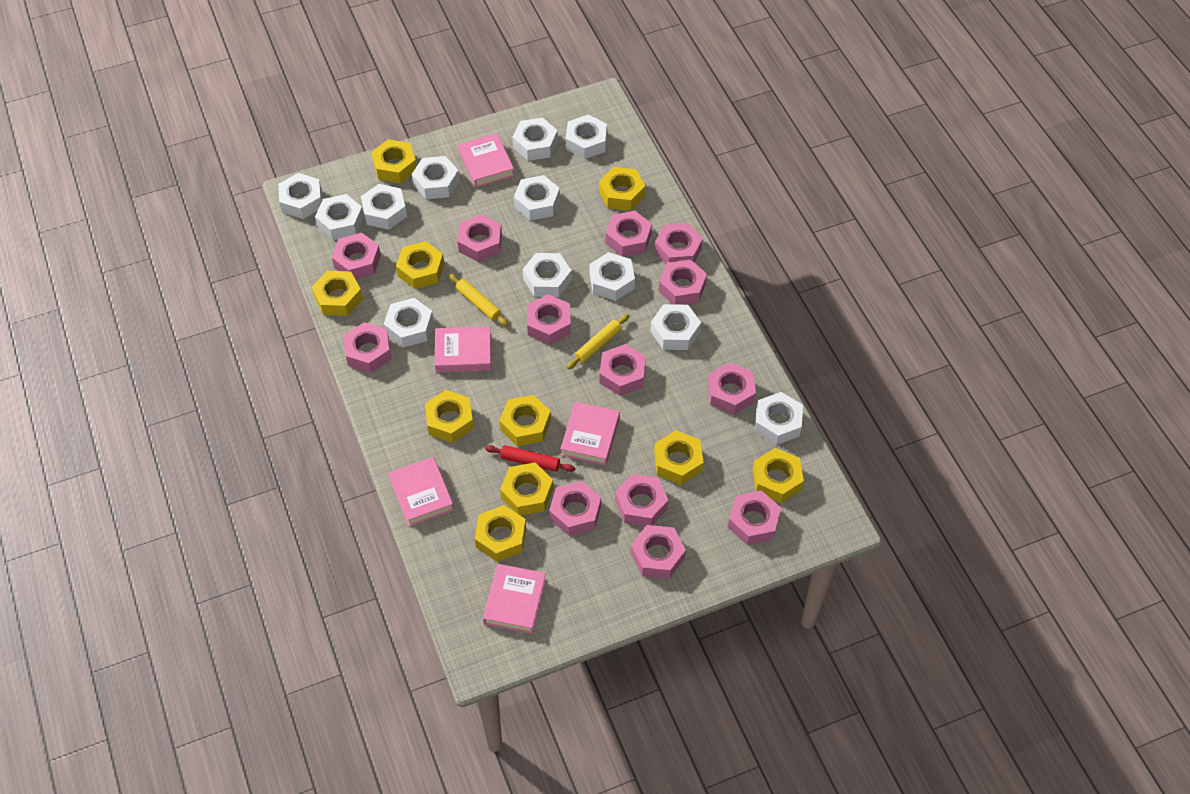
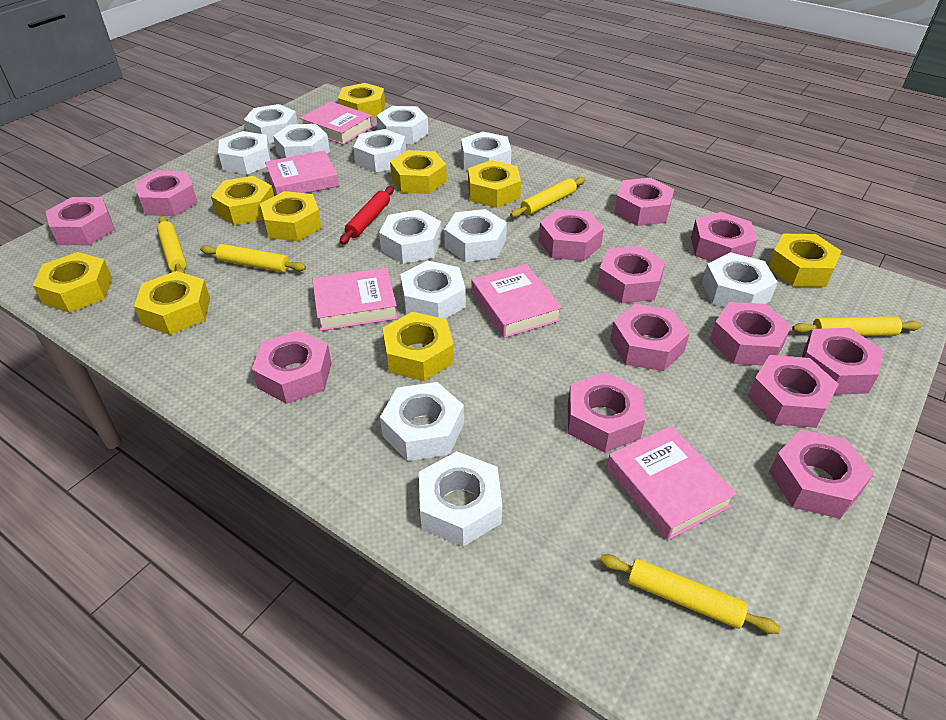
yellow nut: 10 -> 9
yellow rolling pin: 2 -> 5

